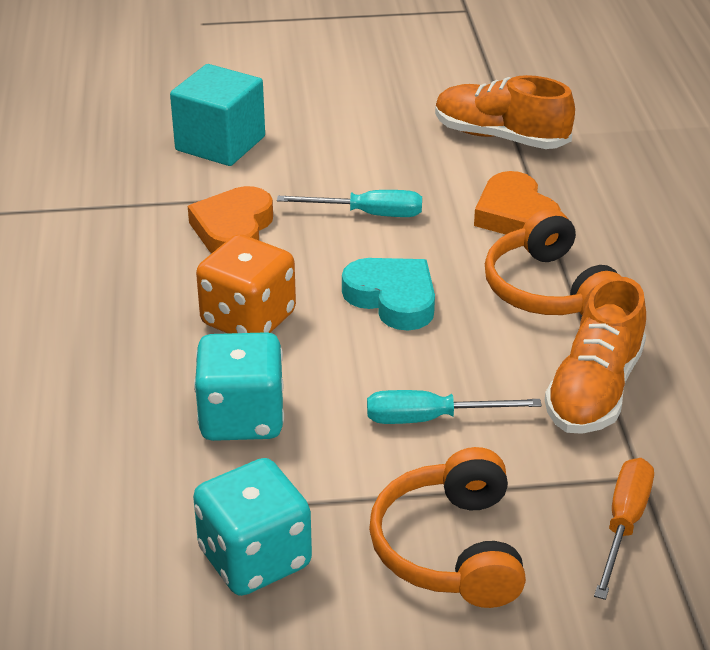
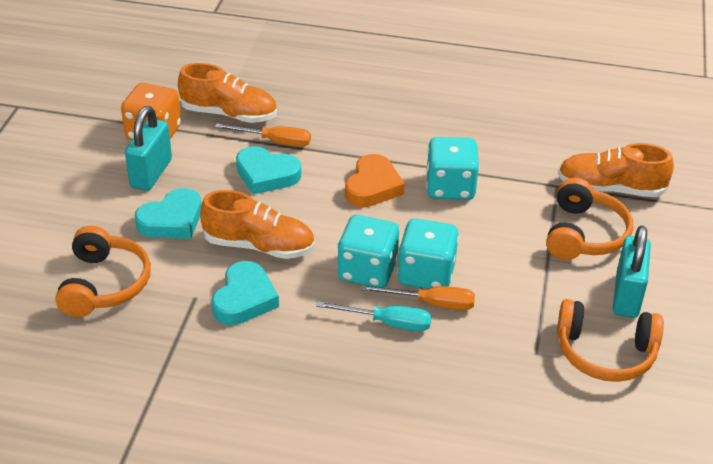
orange headphones: 2 -> 3
orange heart: 2 -> 1
orange screwdriver: 1 -> 2
orange shoe: 2 -> 3
turquoise cube: 1 -> 0
turquoise dice: 2 -> 3
turquoise heart: 1 -> 3
turquoise padlock: 0 -> 2
turquoise screwdriver: 2 -> 1

